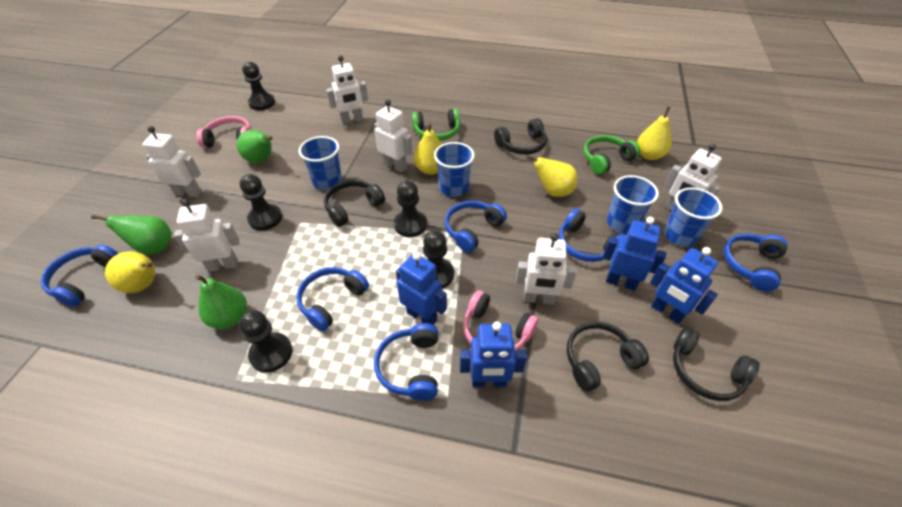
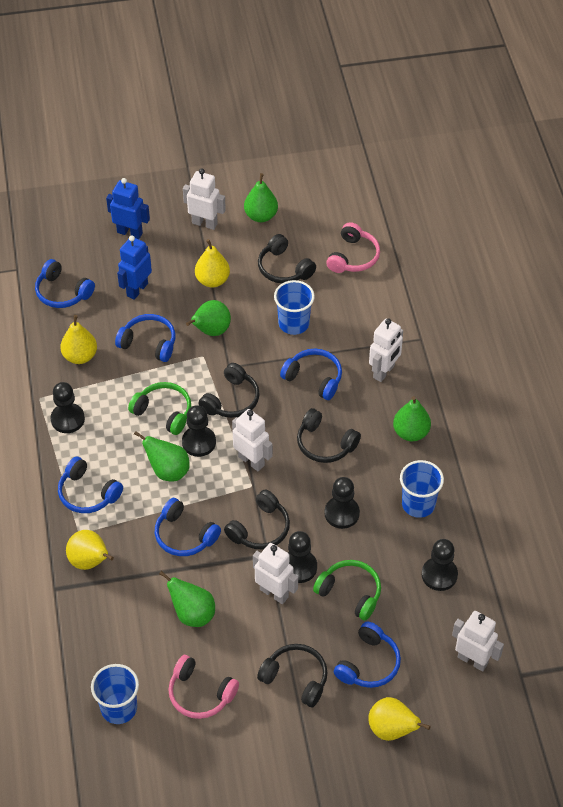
black headphones: 4 -> 5
blue cup: 4 -> 3
blue robot: 4 -> 2
green pear: 3 -> 5
white robot: 6 -> 5

